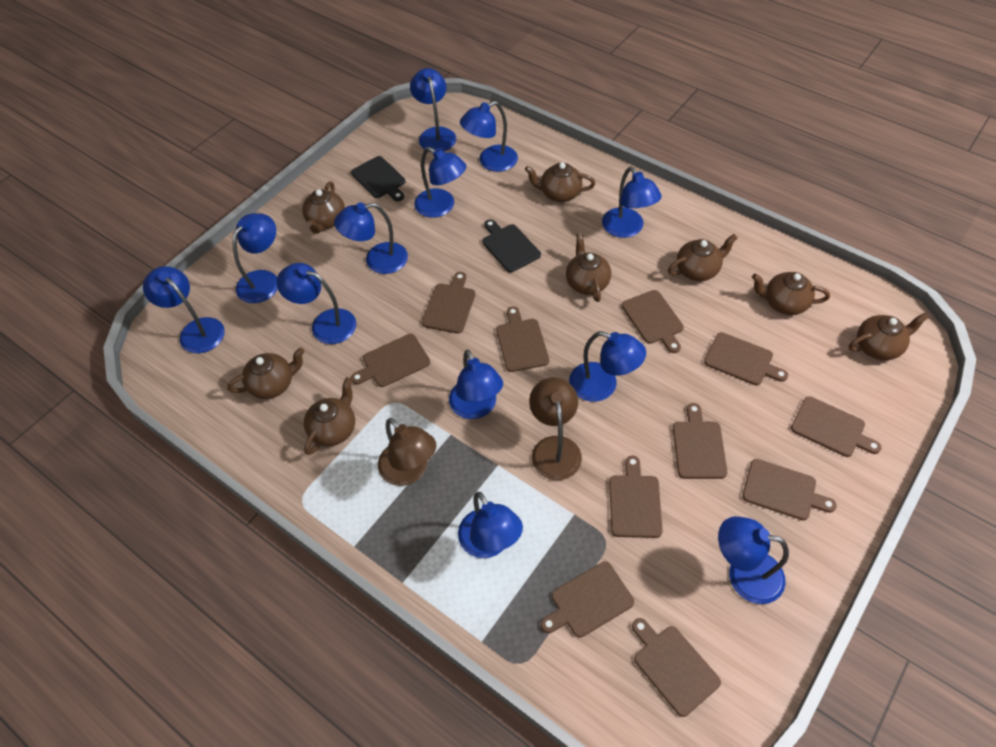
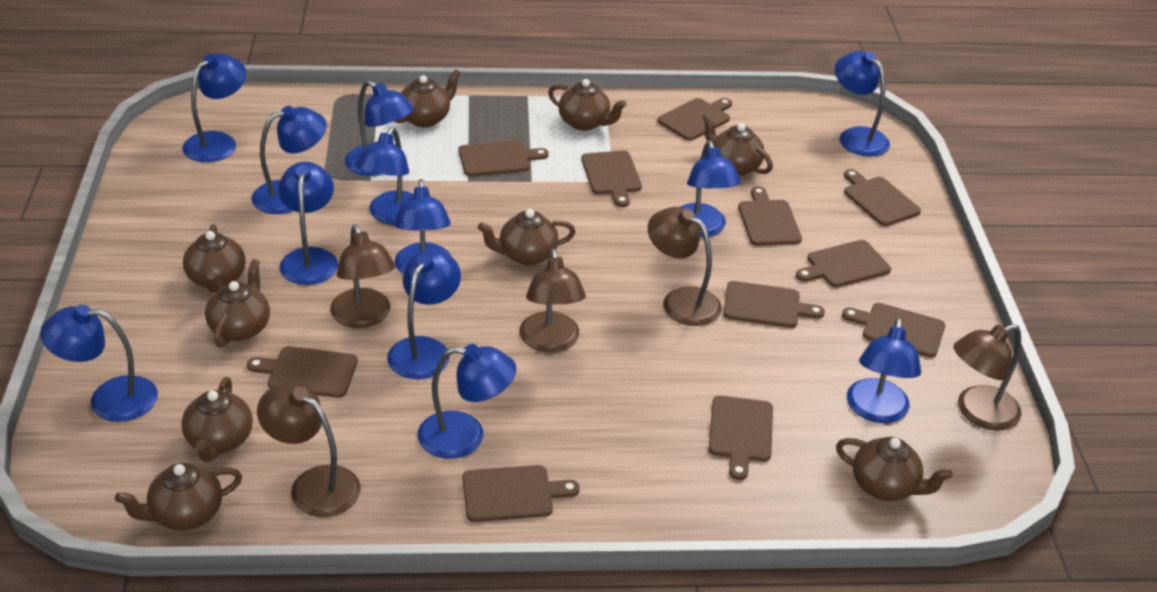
black cutting board: 2 -> 0
brown lamp: 2 -> 5
brown teapot: 8 -> 9

